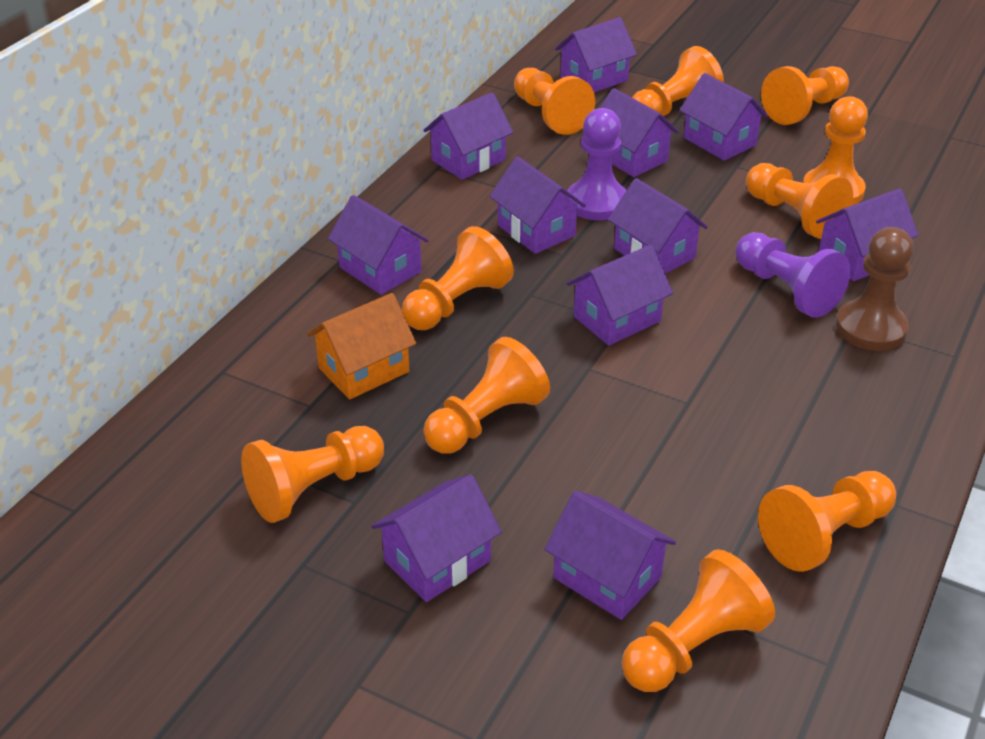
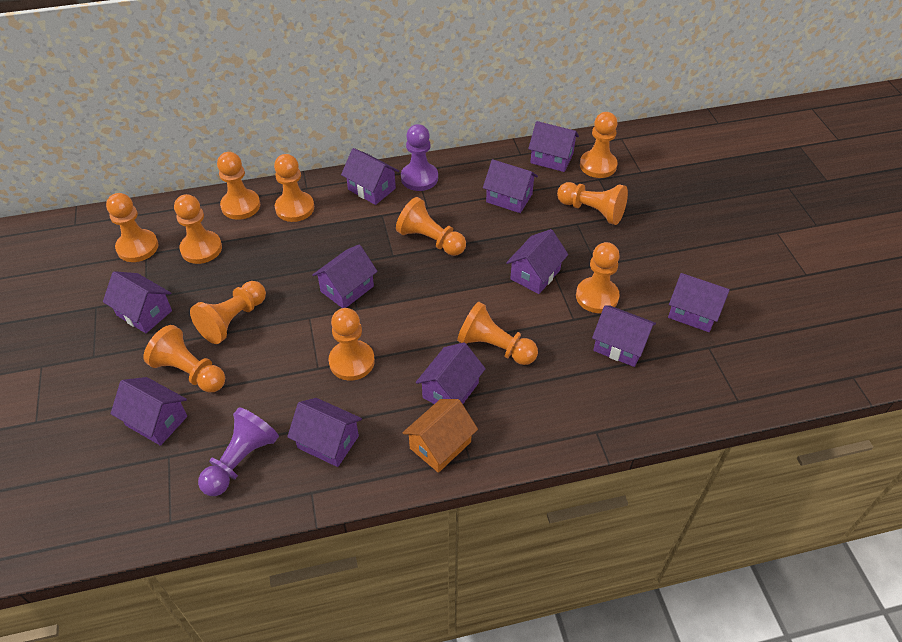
brown pawn: 1 -> 0
orange pawn: 10 -> 12

